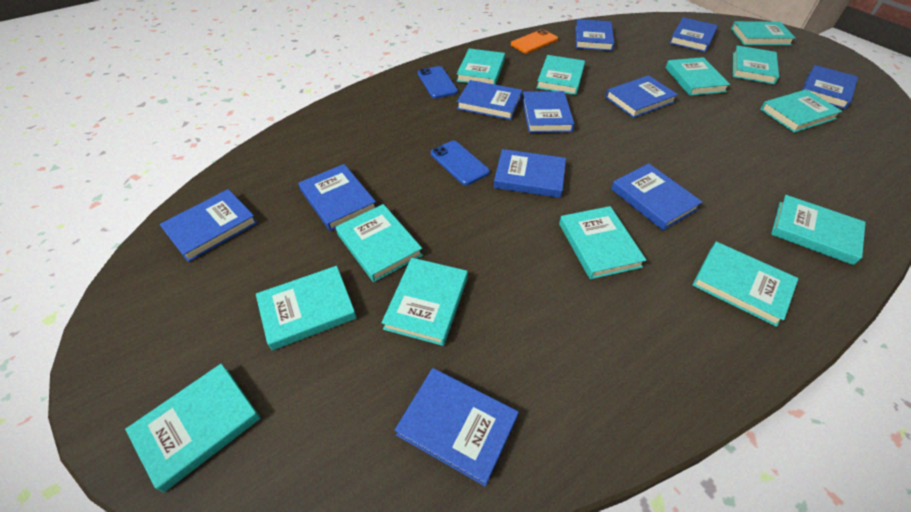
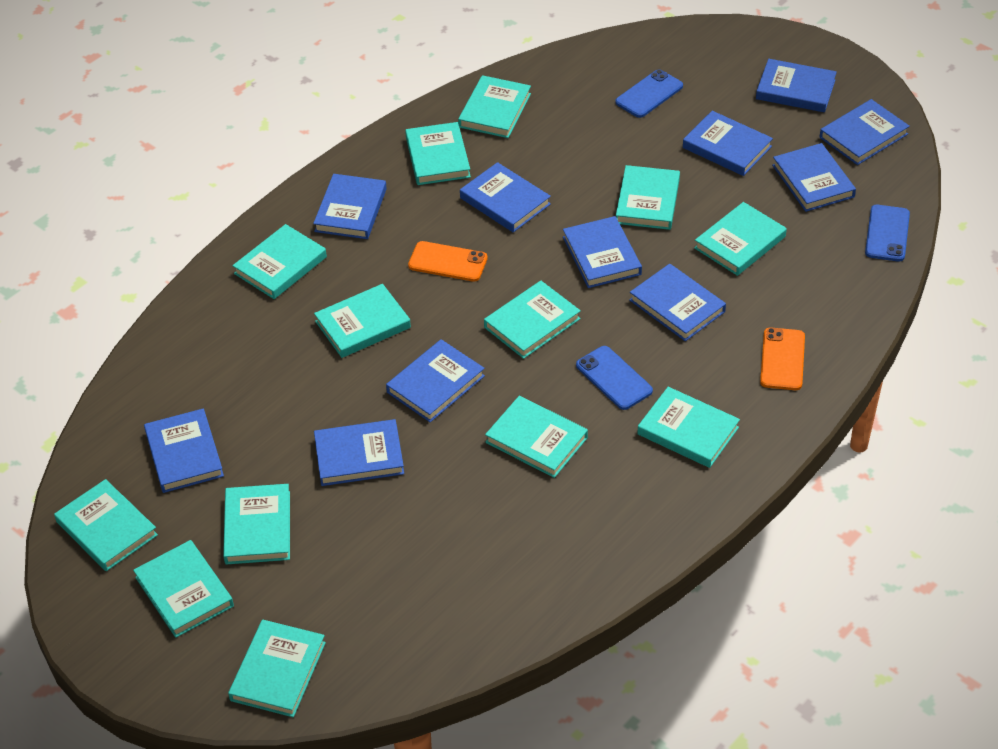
blue phone: 2 -> 3
orange phone: 1 -> 2

